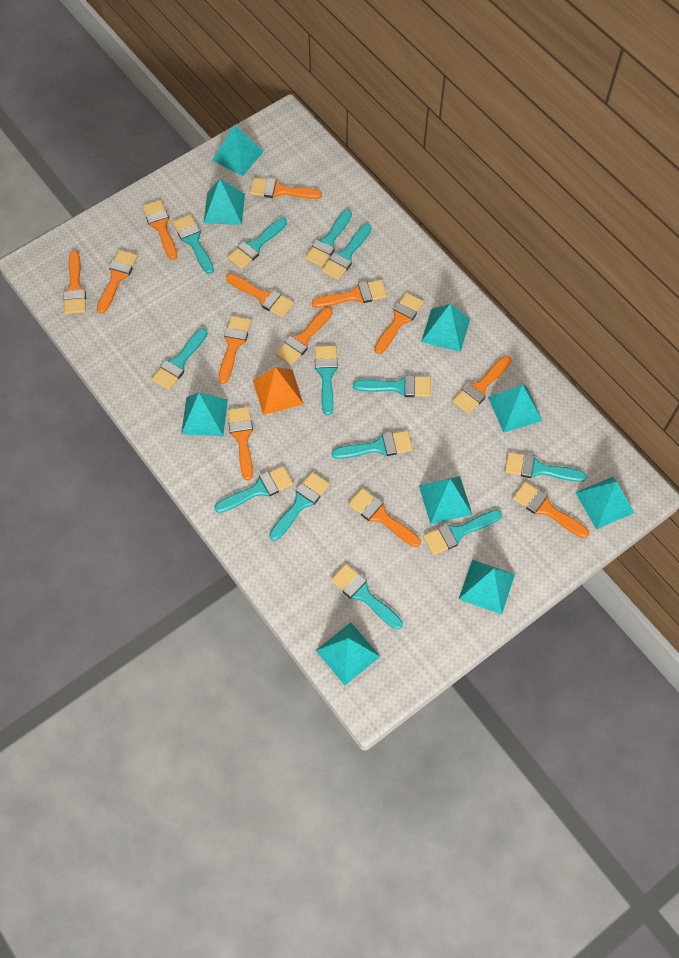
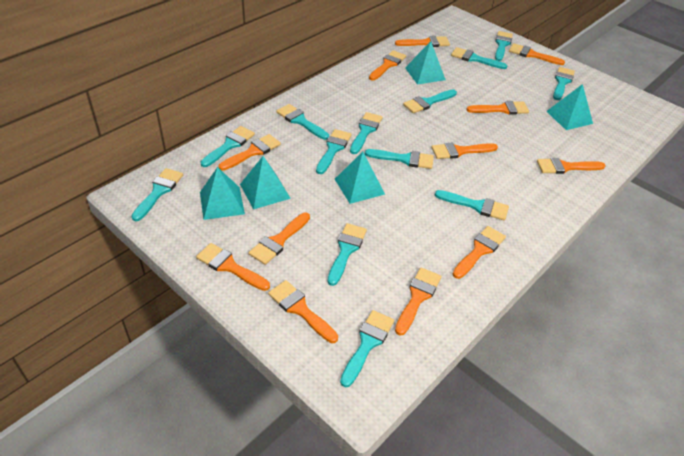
orange brush: 13 -> 12
orange pyramid: 1 -> 0
turquoise pyramid: 9 -> 5

